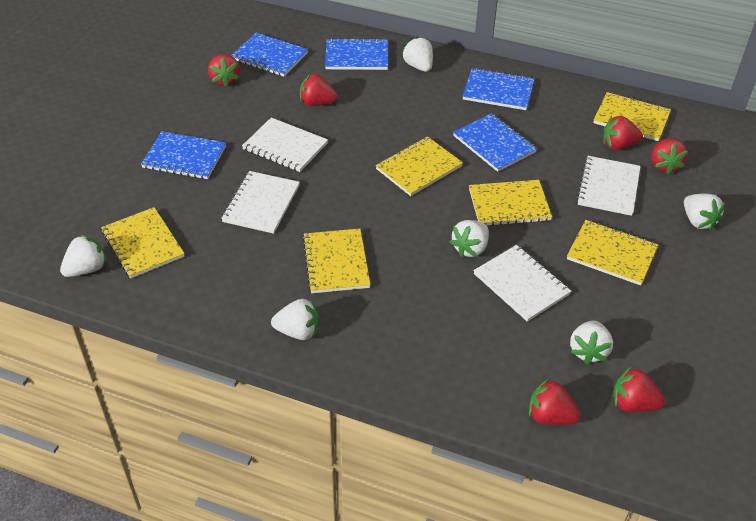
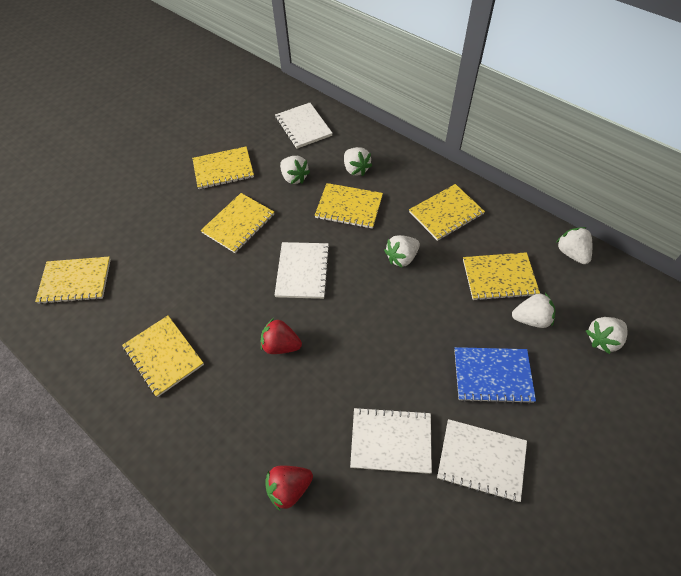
blue notebook: 5 -> 1
red strawberry: 6 -> 2
yellow notebook: 6 -> 7

